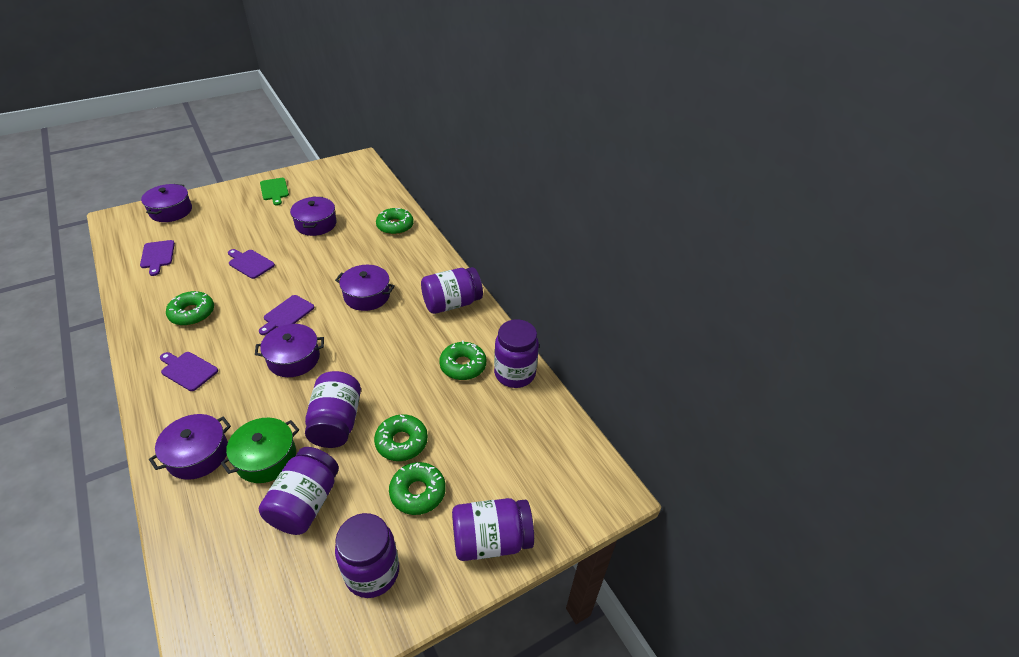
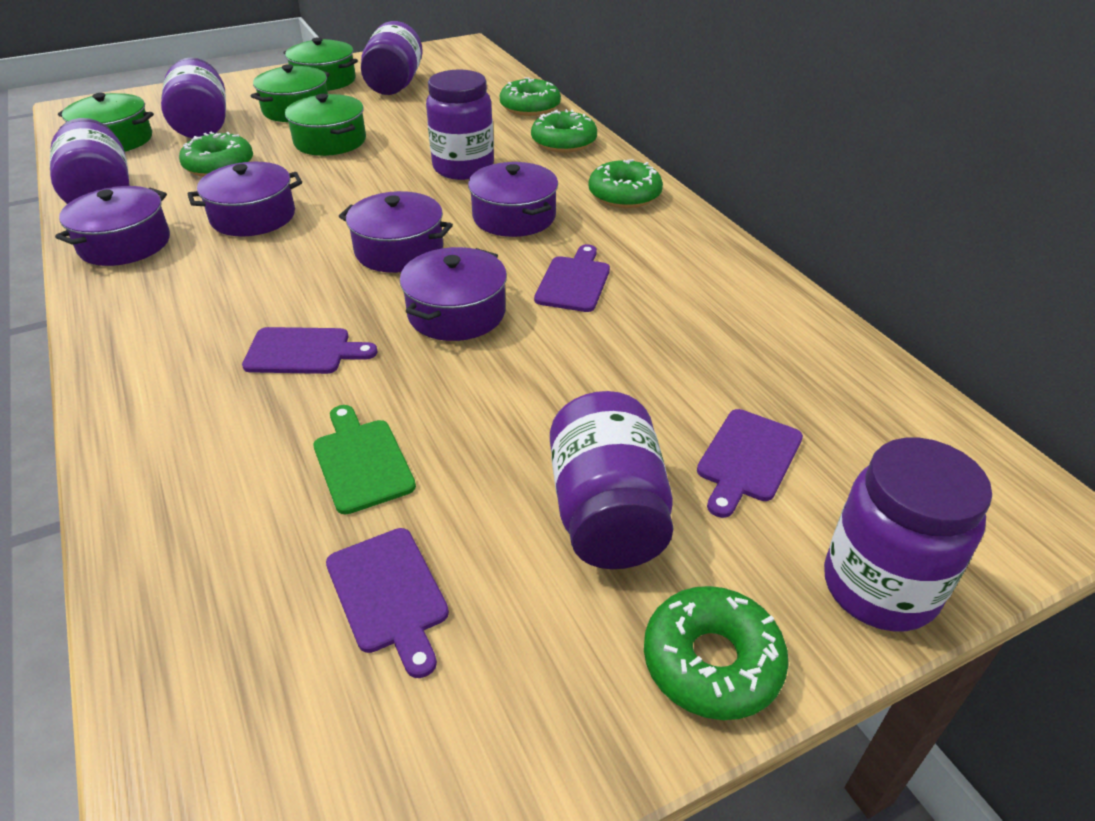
green pot: 1 -> 4

